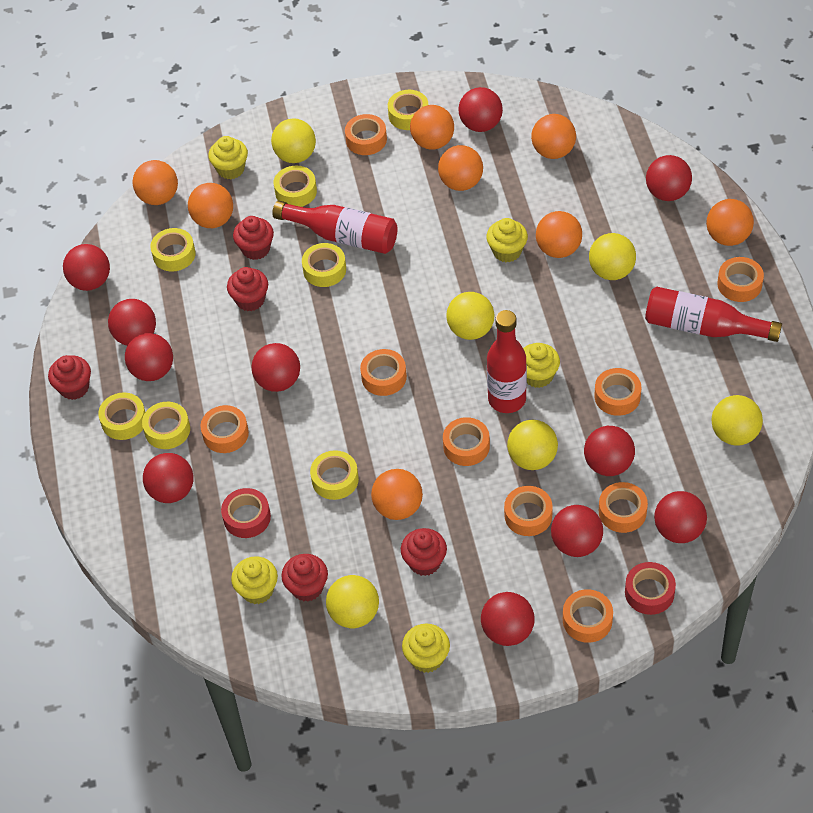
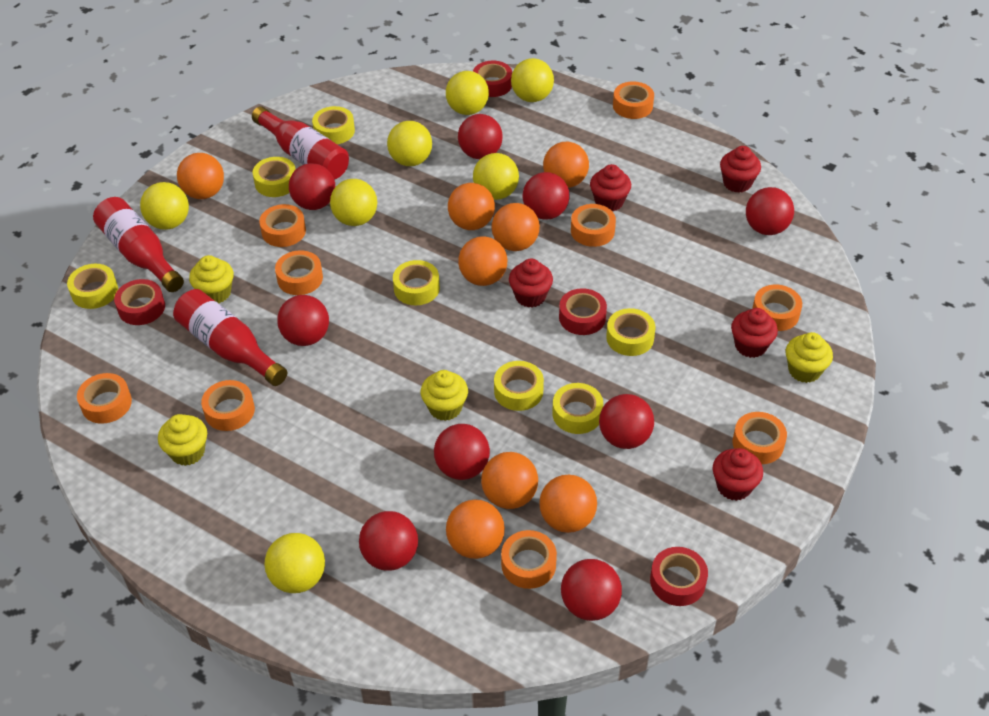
red ball: 11 -> 9
red tape: 2 -> 4
yellow ball: 6 -> 7
yellow cupcake: 5 -> 4

